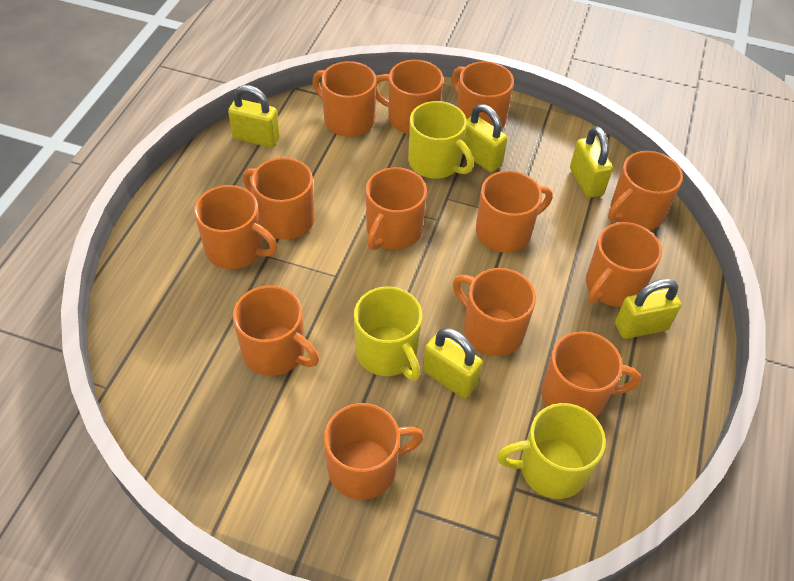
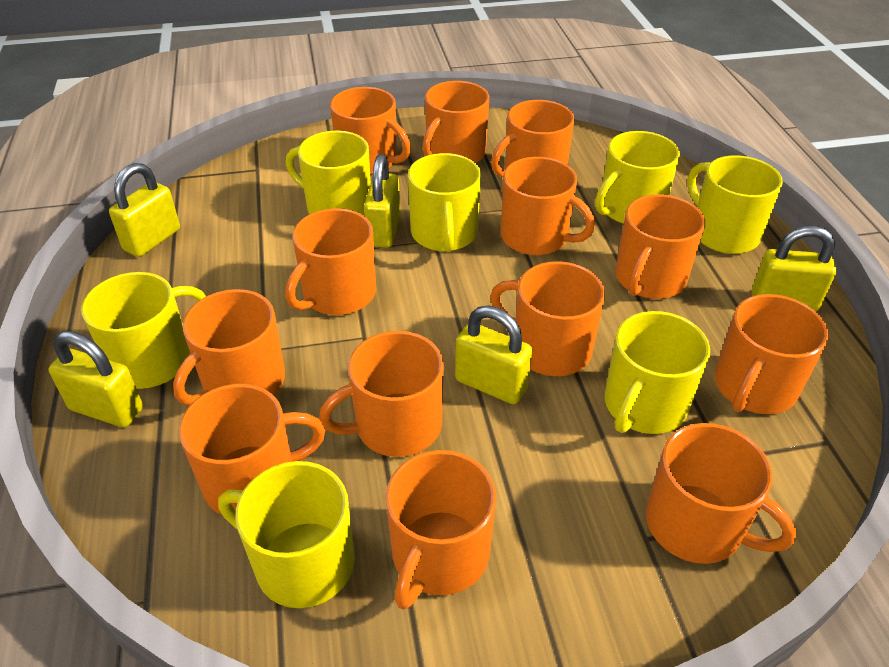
yellow mug: 3 -> 7

